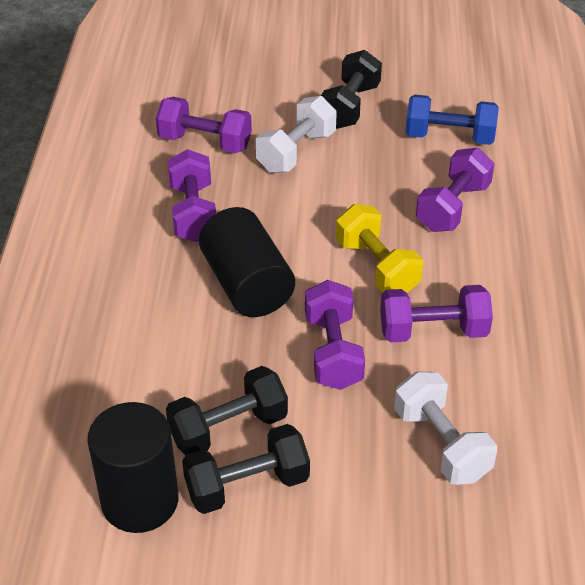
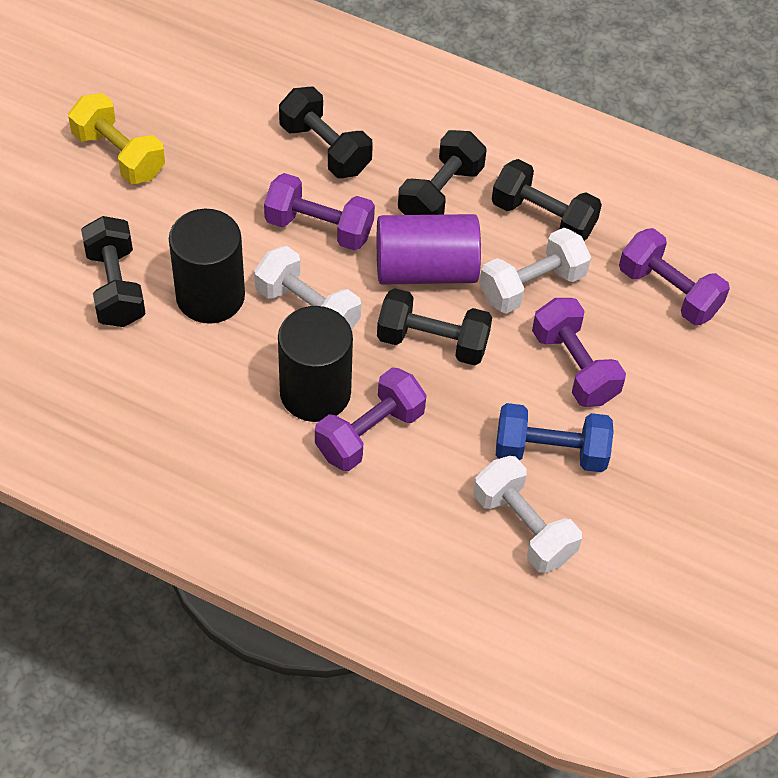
black dumbbell: 3 -> 5
purple cylinder: 0 -> 1
purple dumbbell: 5 -> 4
white dumbbell: 2 -> 3

